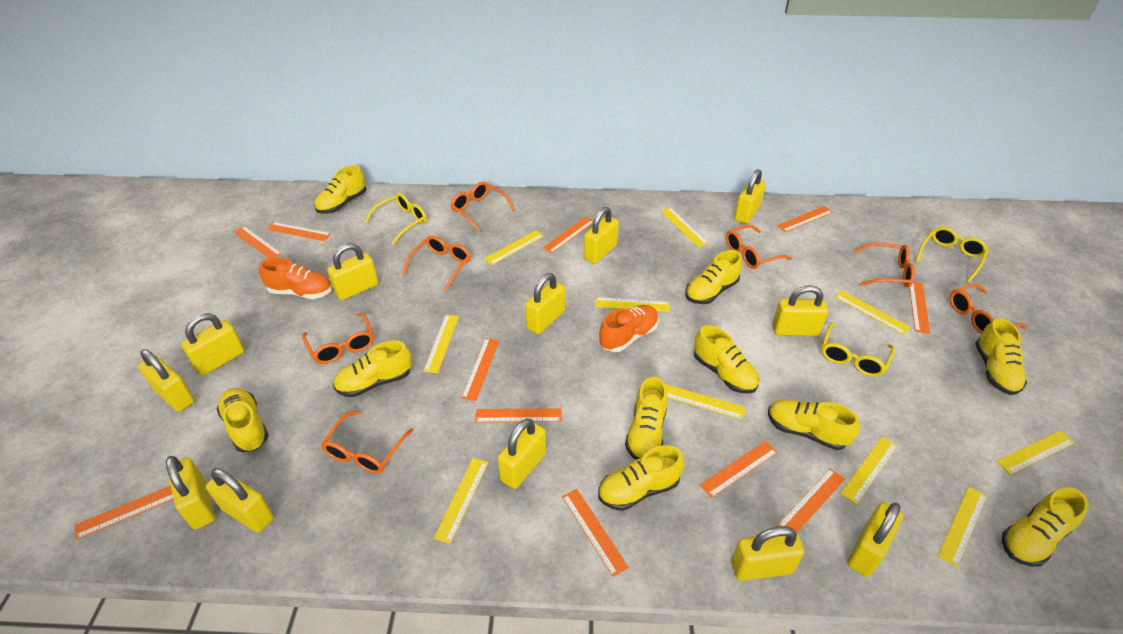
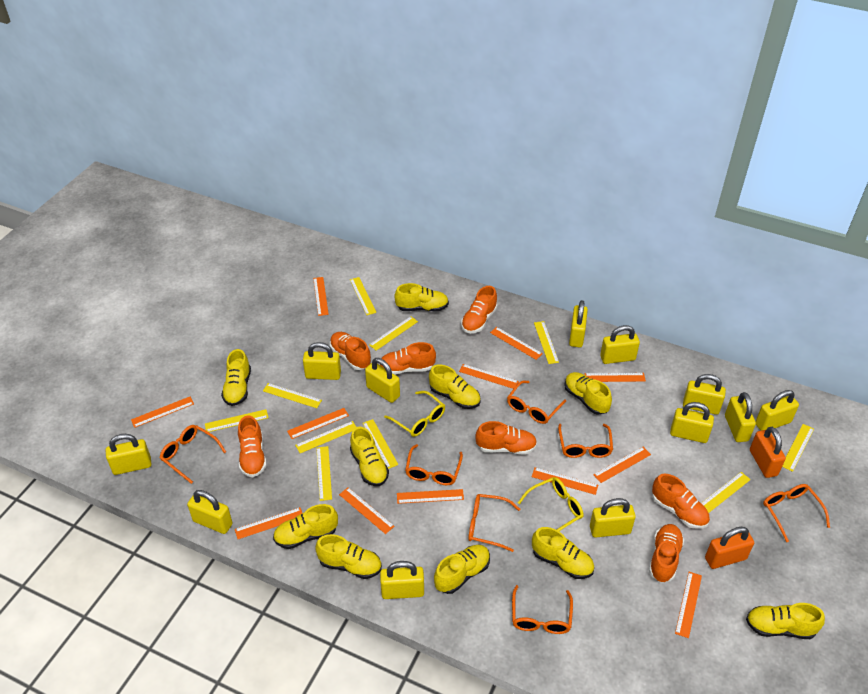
orange padlock: 0 -> 2
orange ruler: 11 -> 12
orange shoe: 2 -> 7
yellow glasses: 3 -> 2

